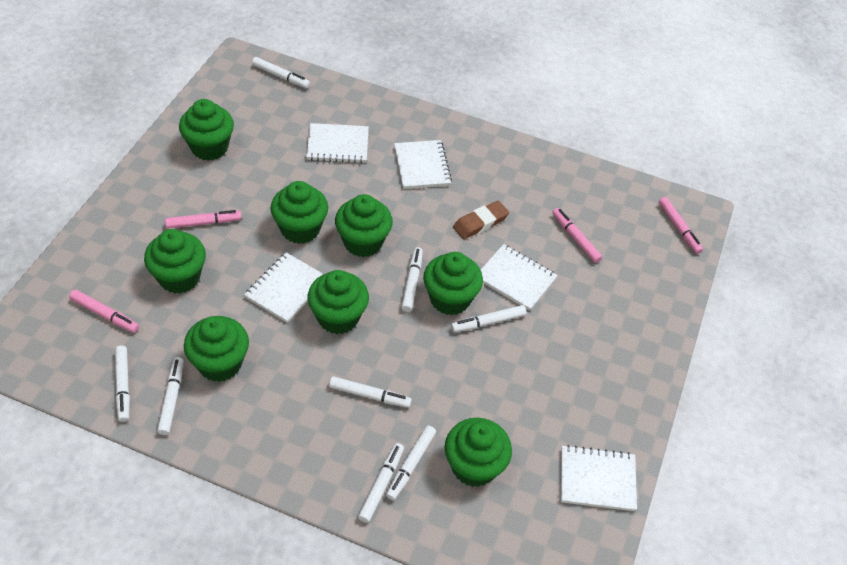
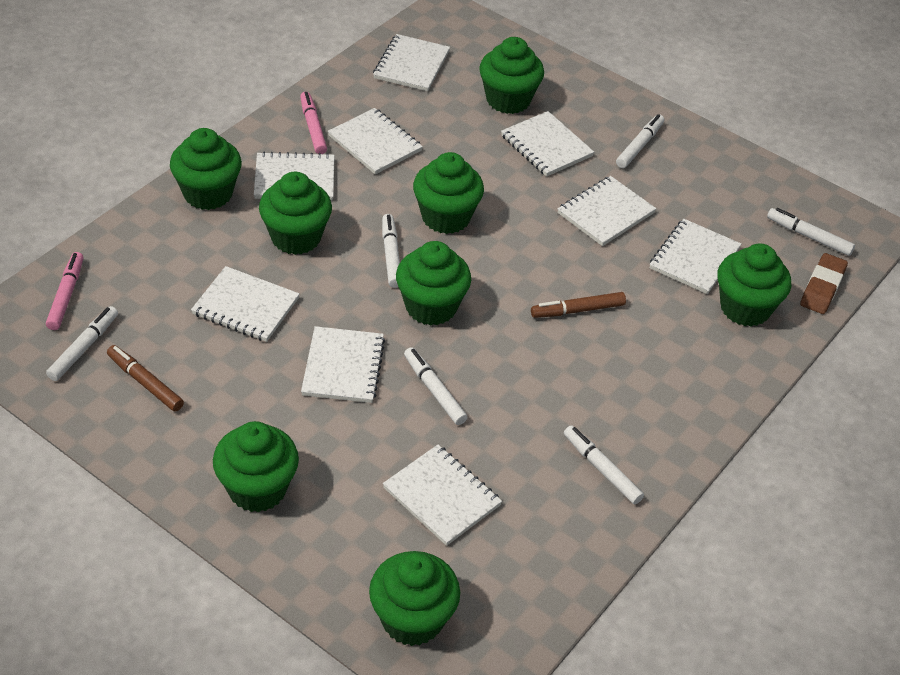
brown marker: 0 -> 2
pink marker: 4 -> 2
white marker: 8 -> 6
white notebook: 5 -> 9

